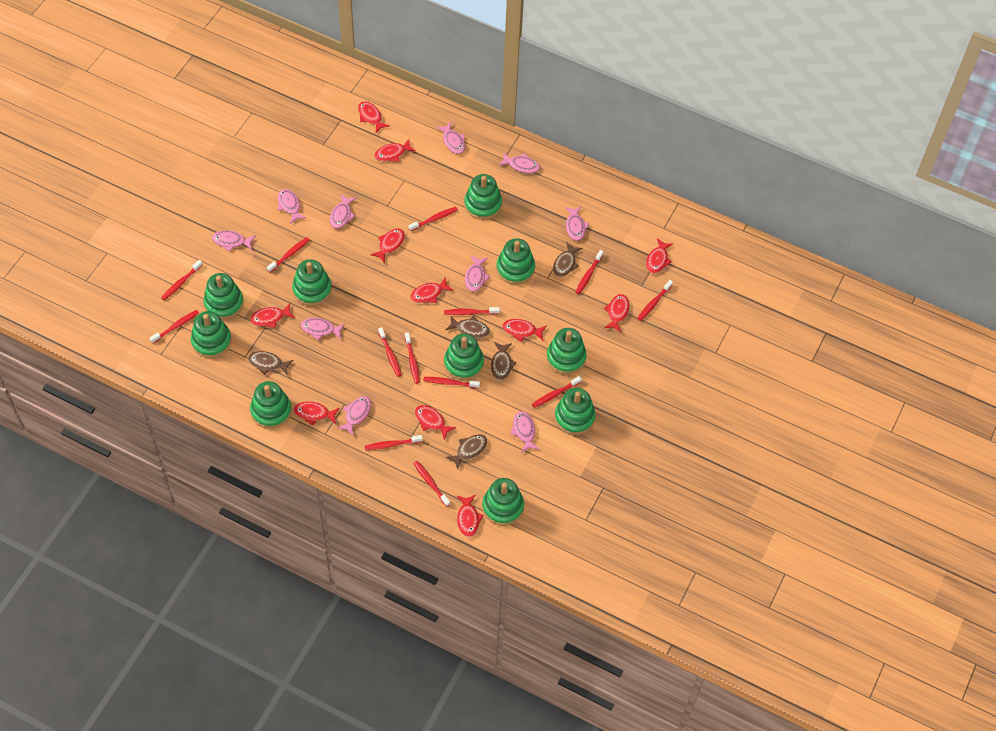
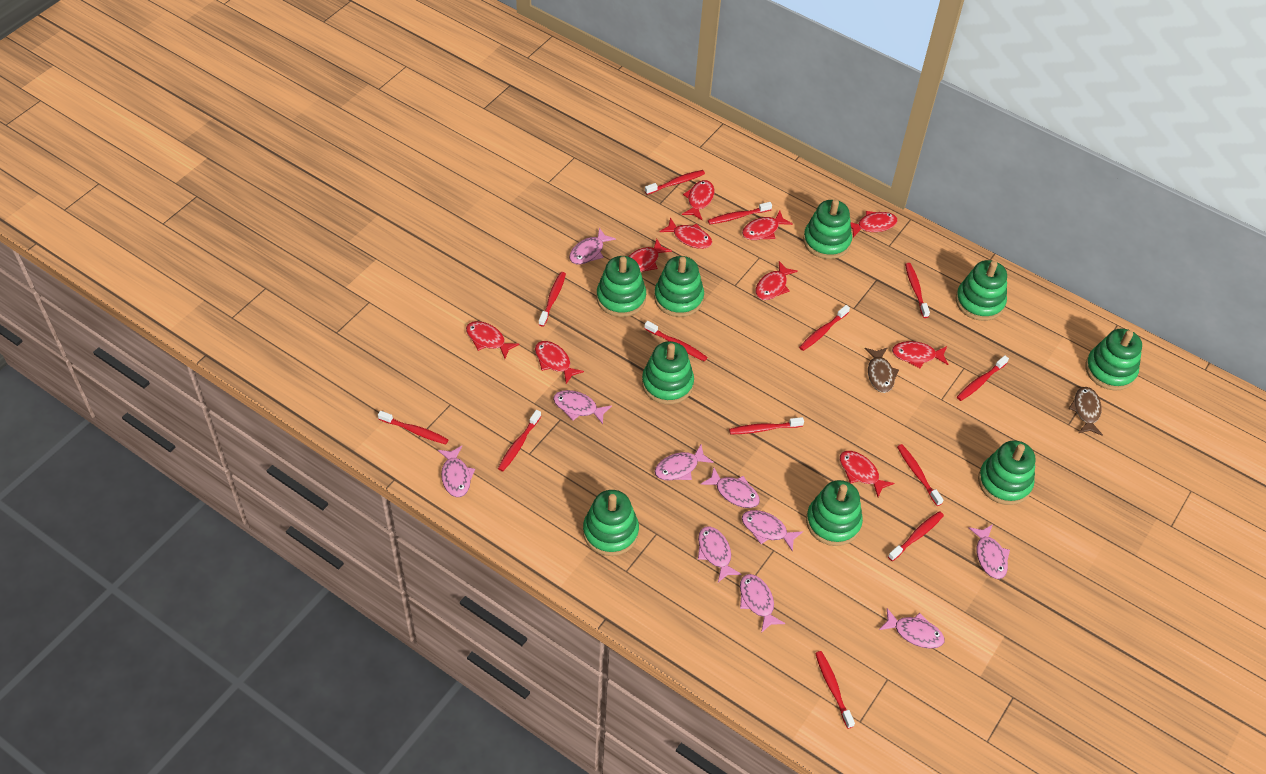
brown fish: 5 -> 2
green stacking toy: 10 -> 9
red fish: 11 -> 10

